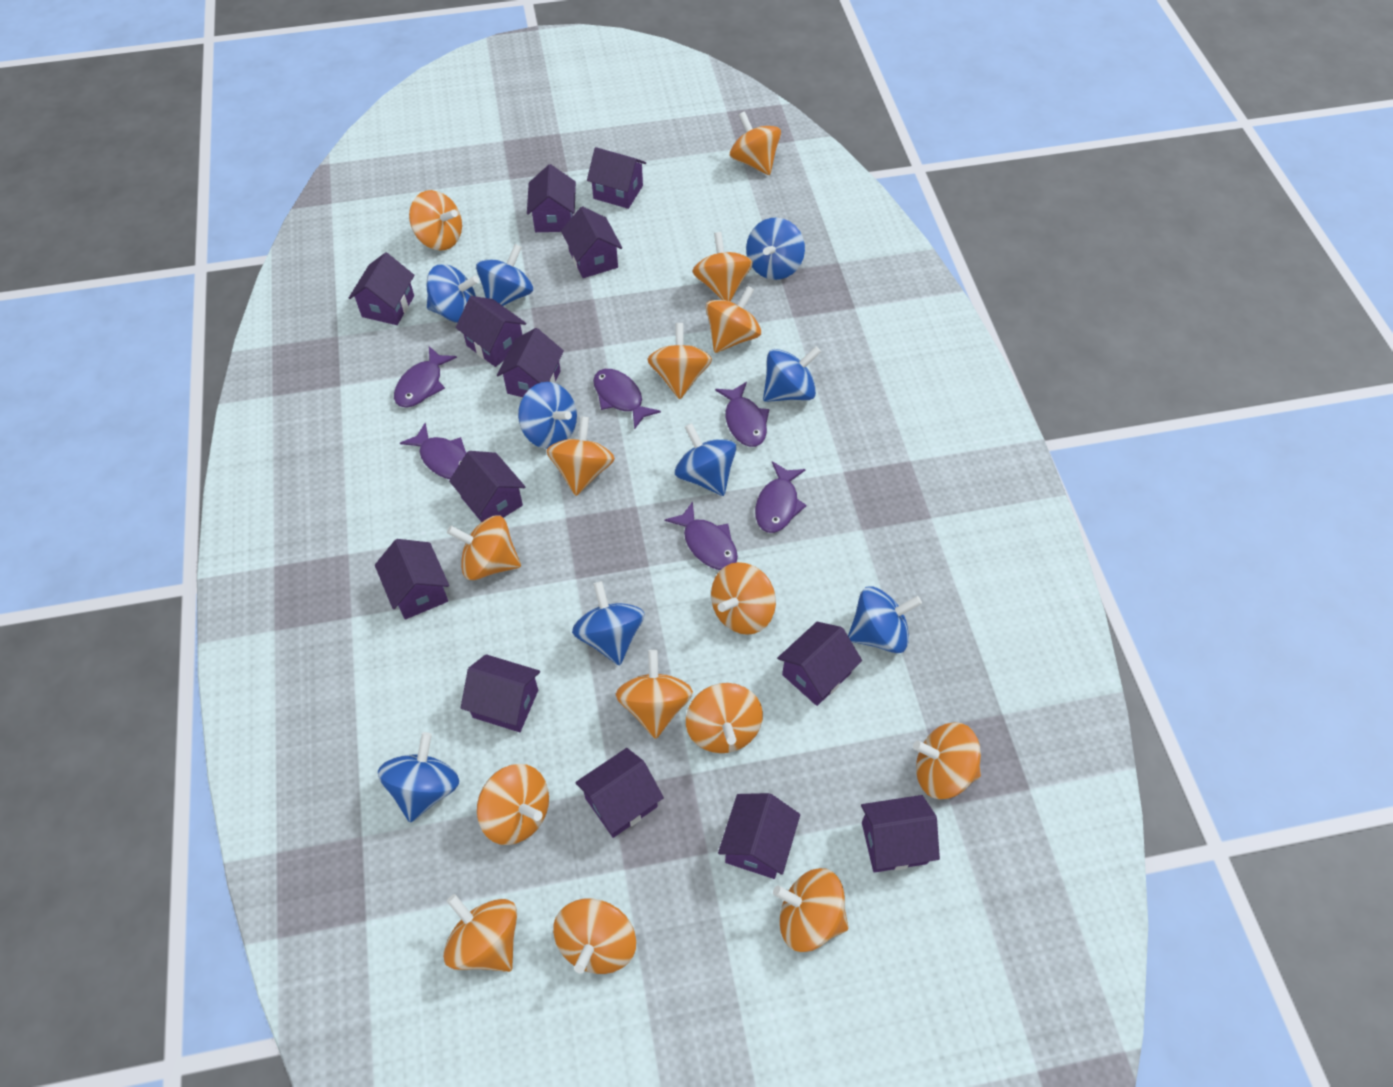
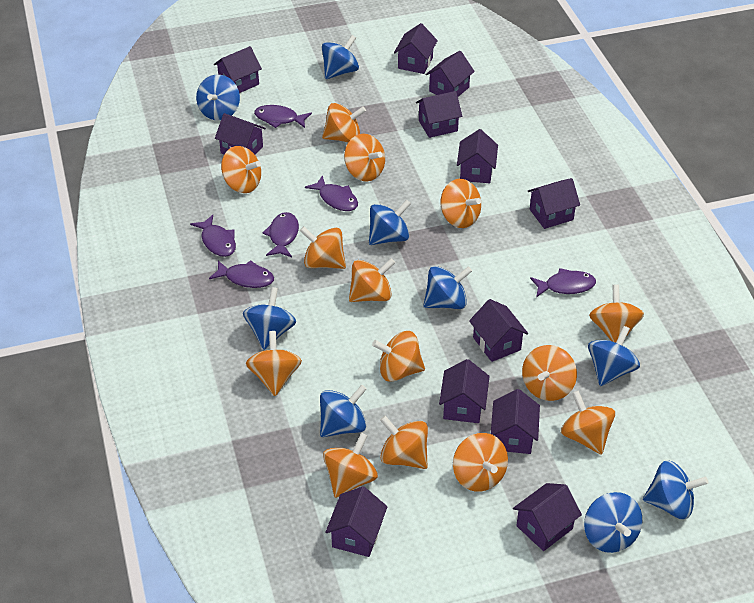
orange spinning top: 15 -> 14
purple house: 13 -> 12

